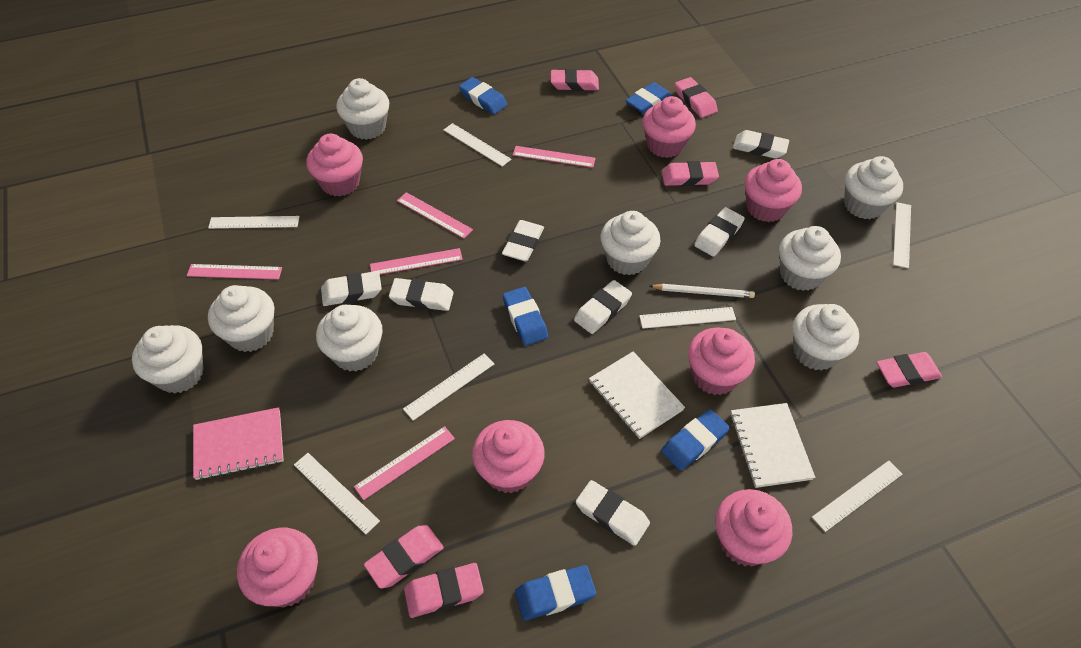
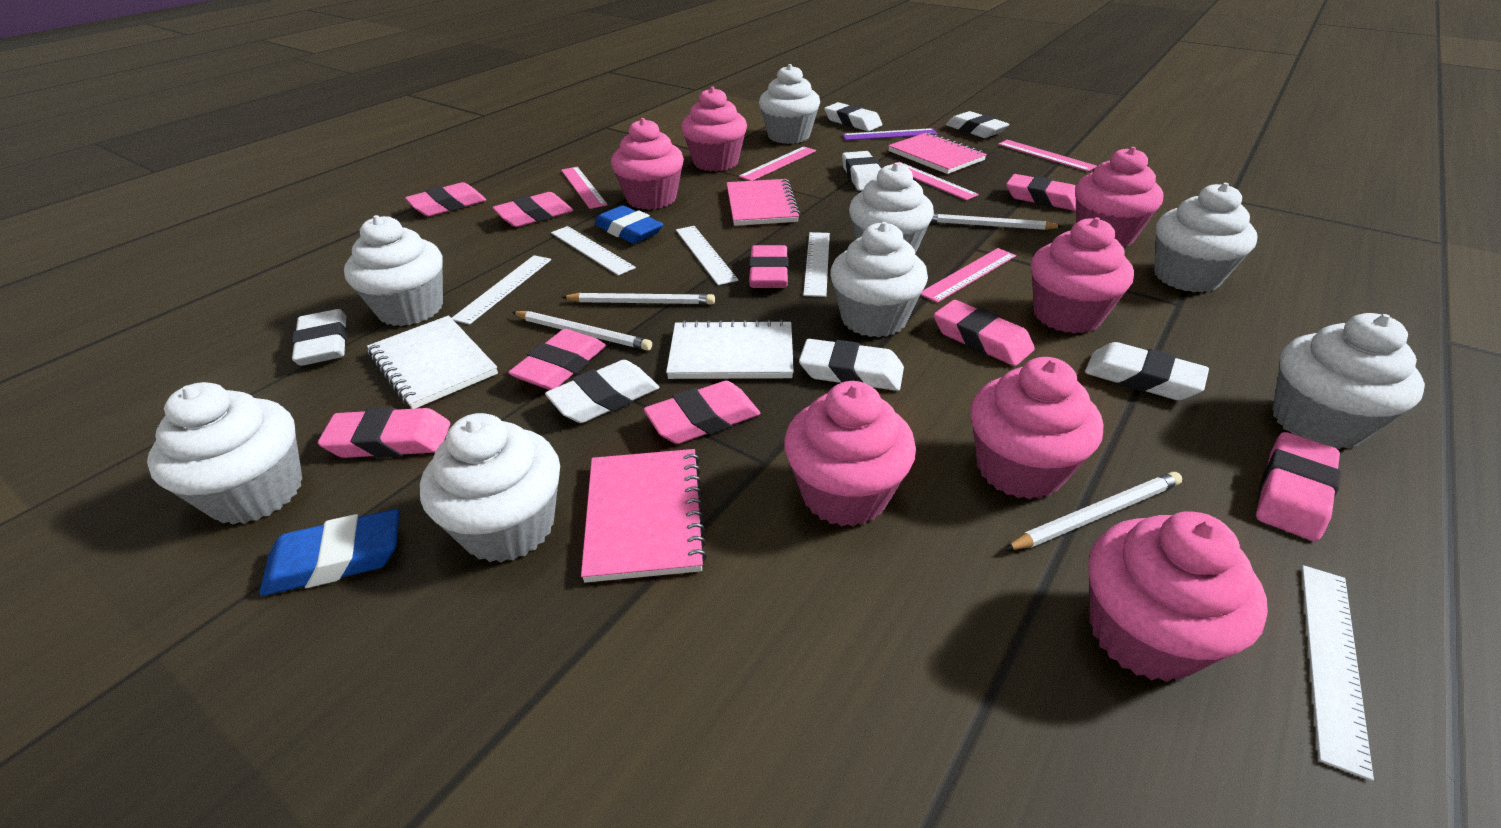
blue eraser: 5 -> 2
pink eraser: 6 -> 9
pink notebook: 1 -> 3
purple ruler: 0 -> 1
white pencil: 1 -> 4
white ruler: 7 -> 5

